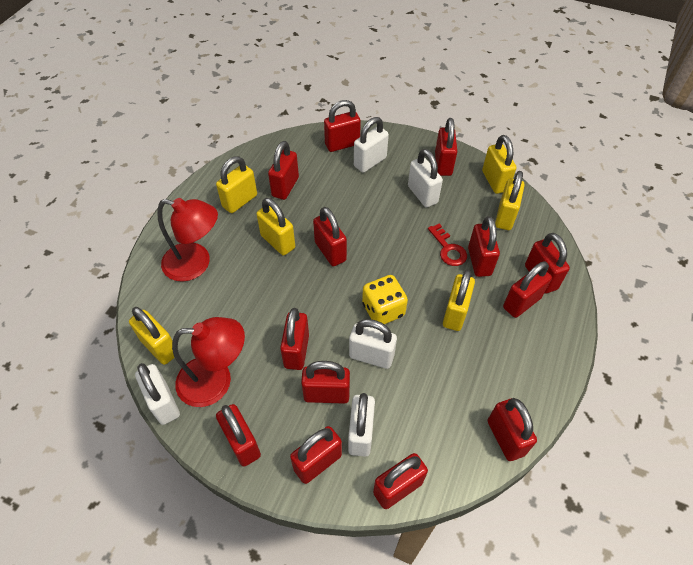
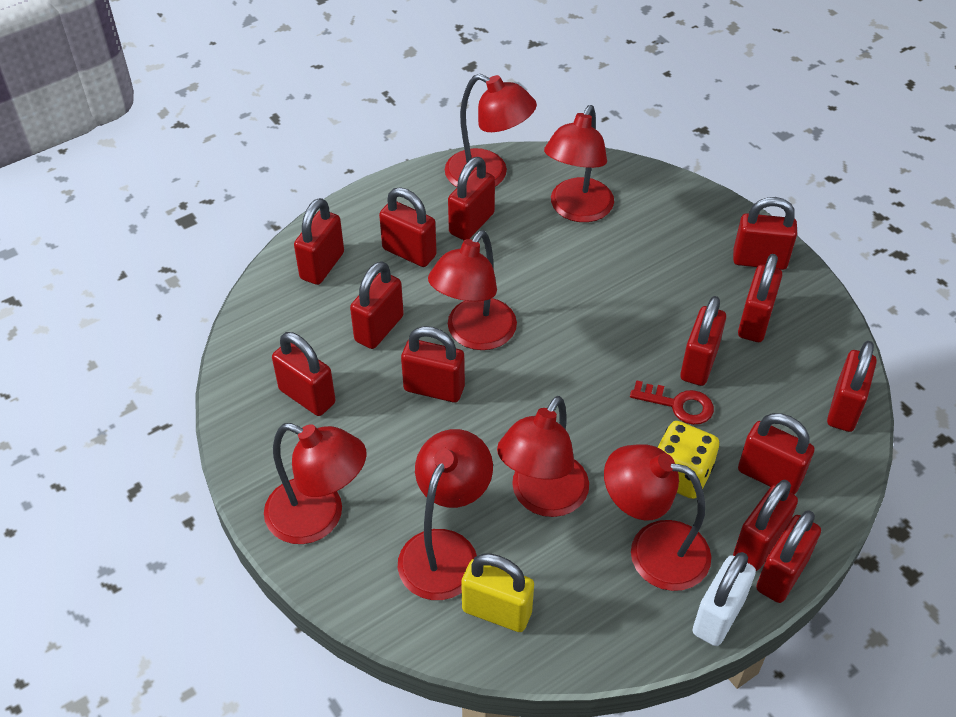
red lamp: 2 -> 7
white padlock: 5 -> 1
yellow padlock: 6 -> 1

